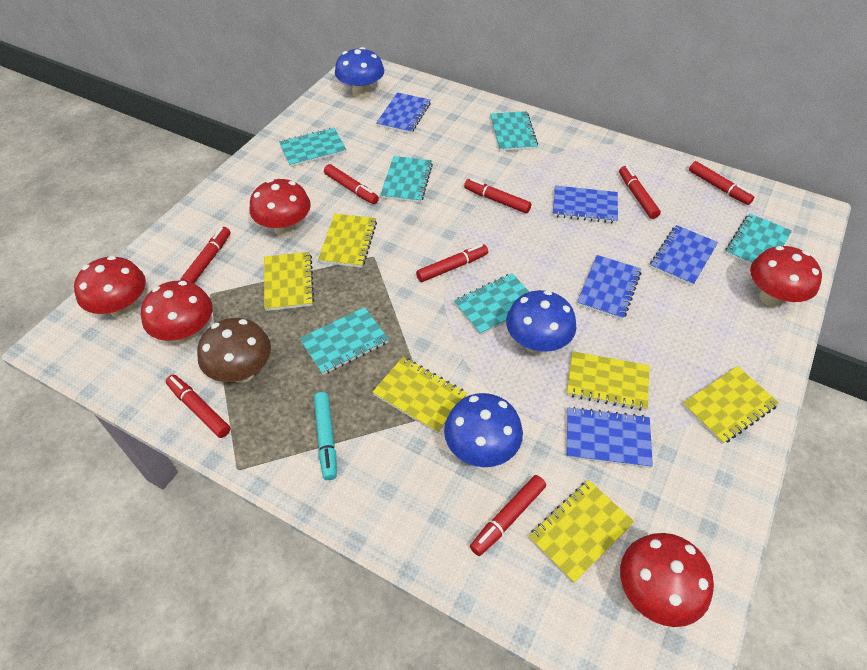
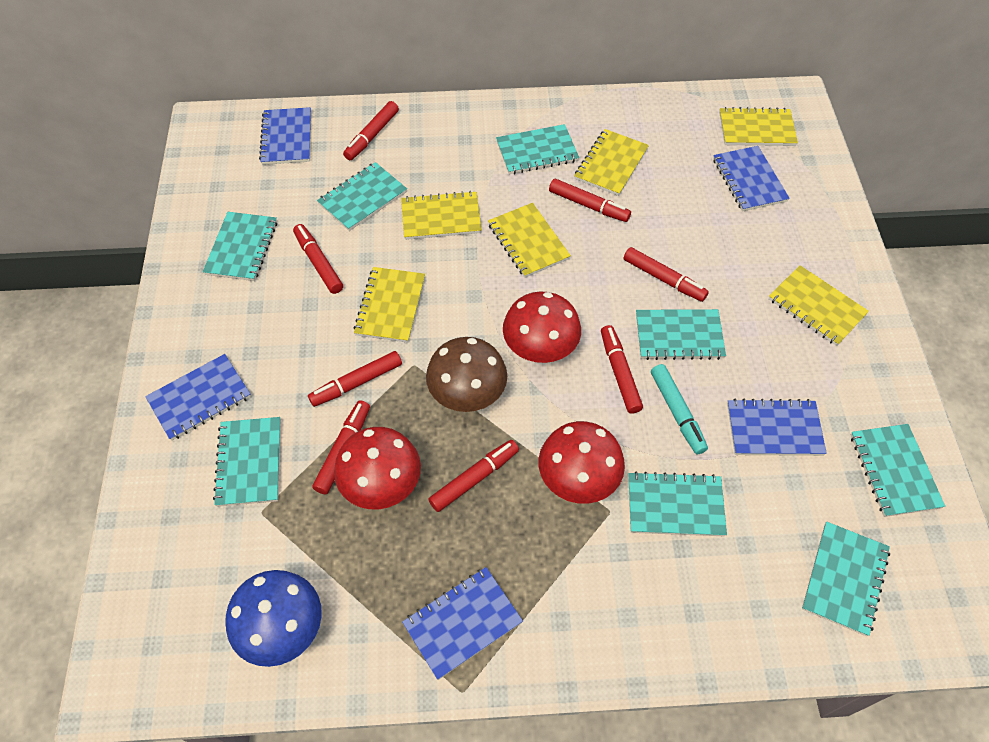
blue mushroom: 3 -> 1
red mushroom: 5 -> 3
turquoise notebook: 6 -> 8

